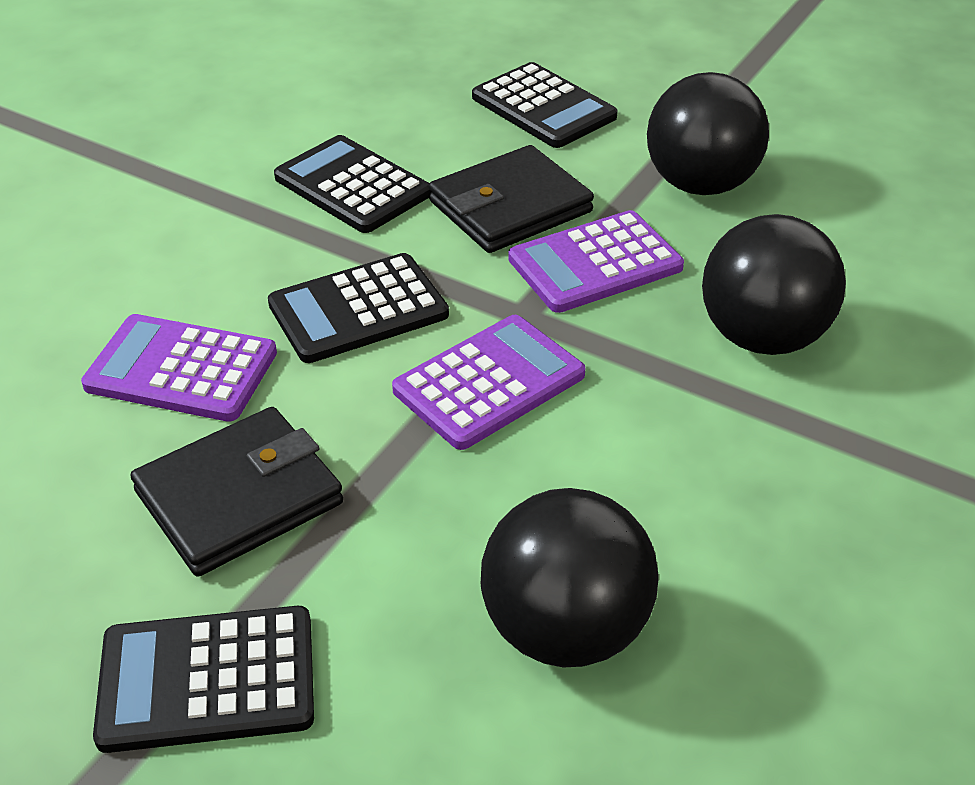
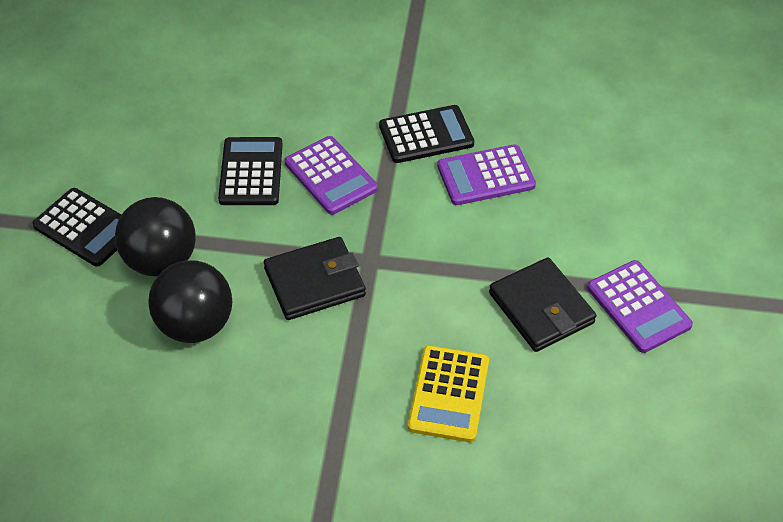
black ball: 3 -> 2
black calculator: 4 -> 3
yellow calculator: 0 -> 1

